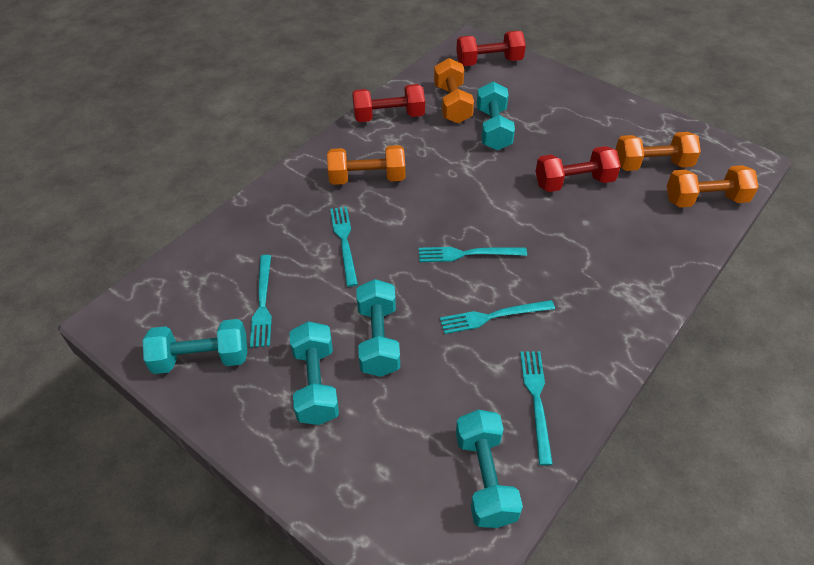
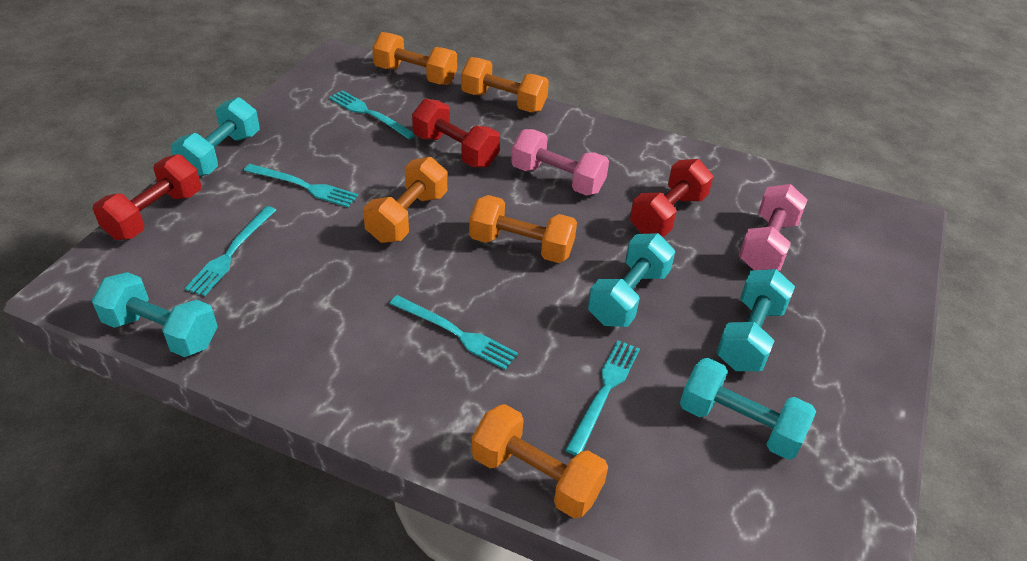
orange dumbbell: 4 -> 5
pink dumbbell: 0 -> 2

